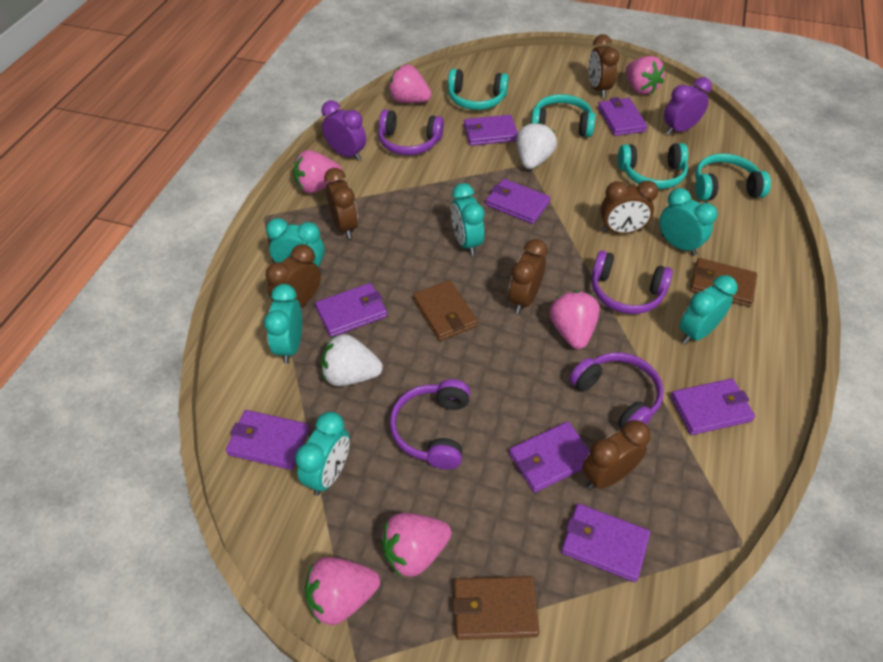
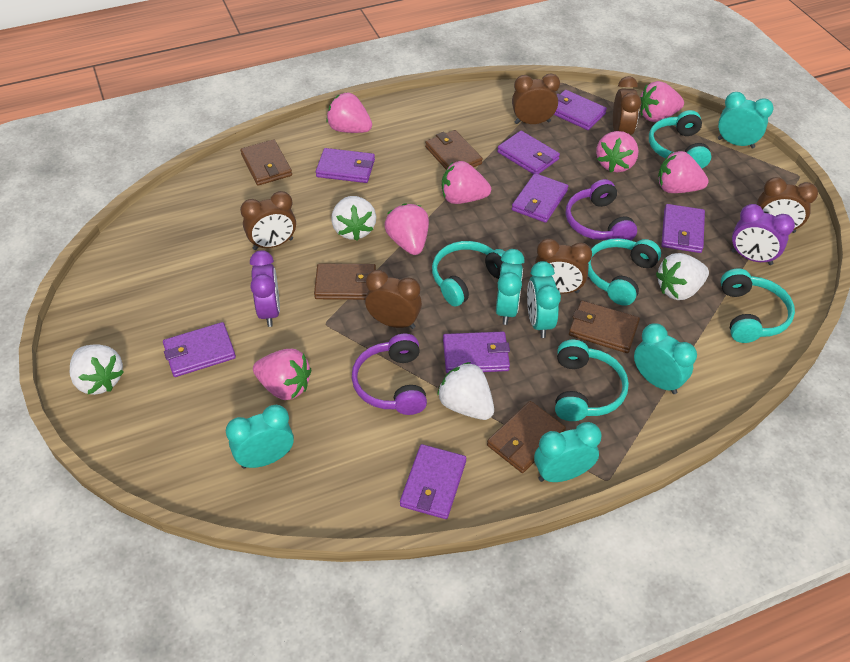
brown wallet: 3 -> 5
pink strawberry: 6 -> 7
purple headphones: 4 -> 2
turquoise headphones: 4 -> 5
white strawberry: 2 -> 4

